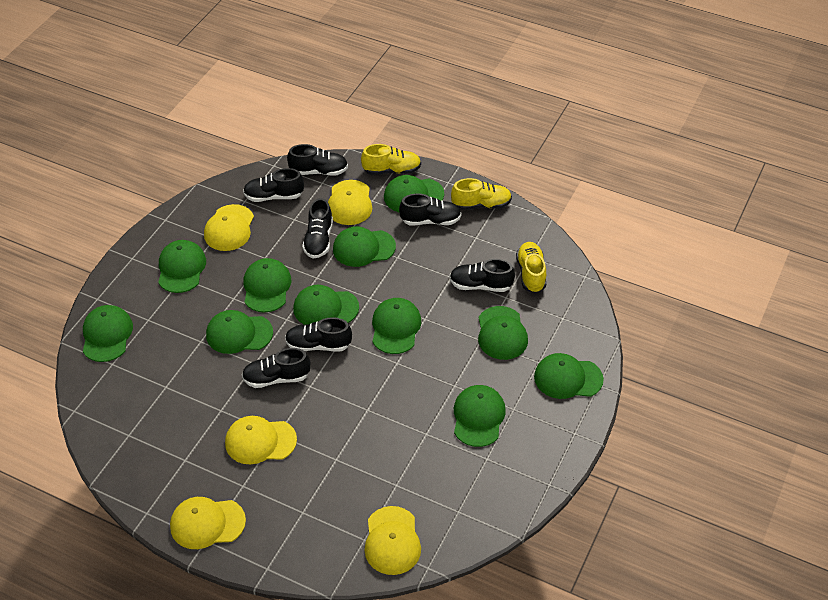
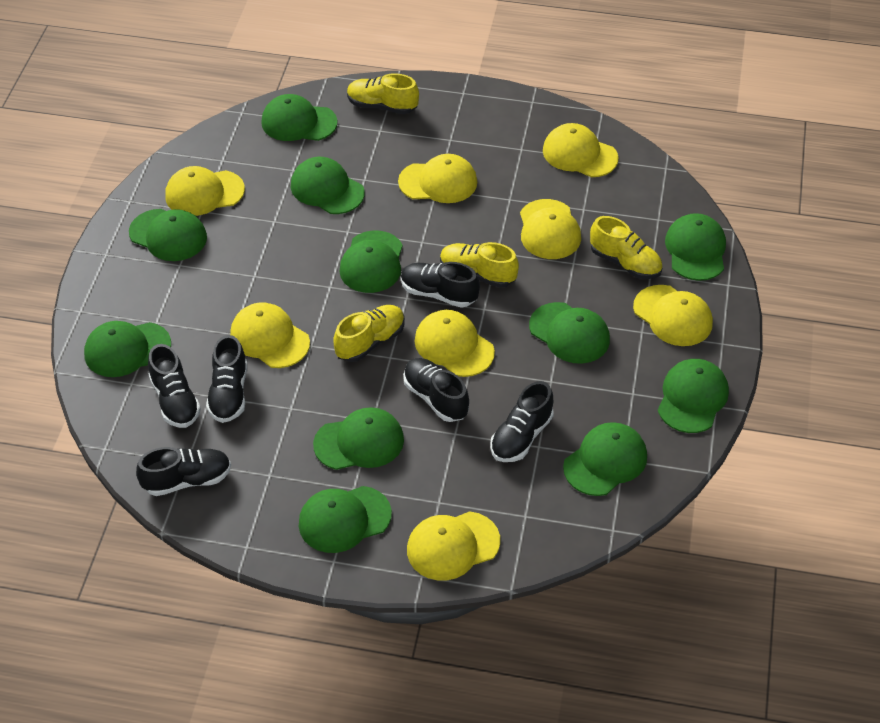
black shoe: 7 -> 6
yellow cap: 5 -> 8
yellow shoe: 3 -> 4

